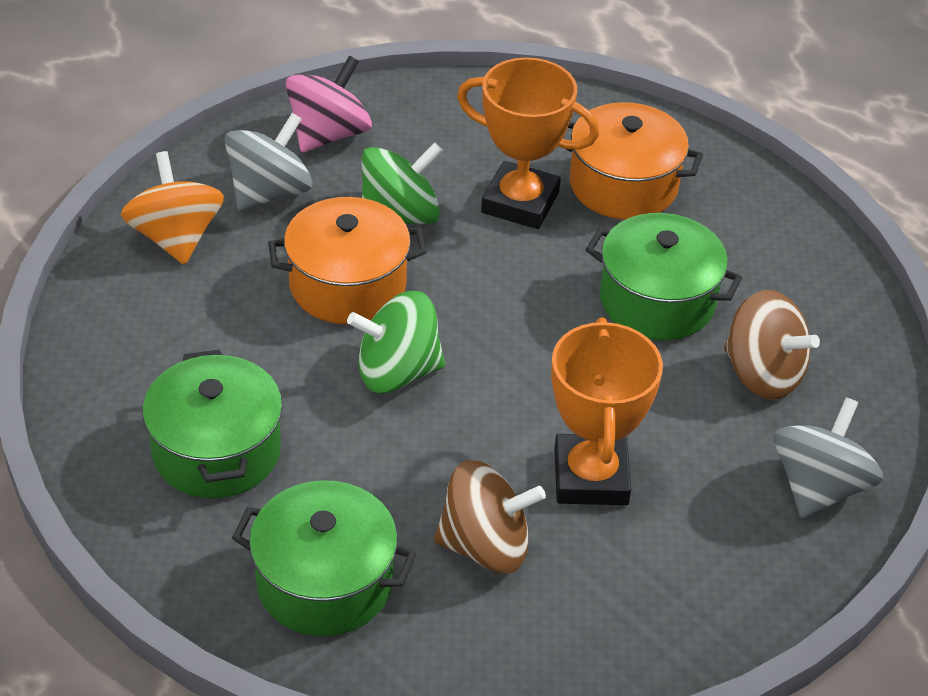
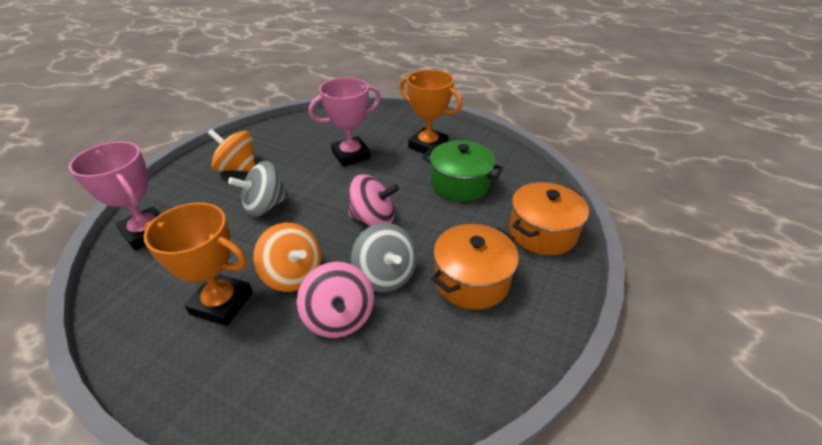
brown spinning top: 2 -> 0
green pot: 3 -> 1
green spinning top: 2 -> 0
orange spinning top: 1 -> 2
pink spinning top: 1 -> 2
pink trophy: 0 -> 2

